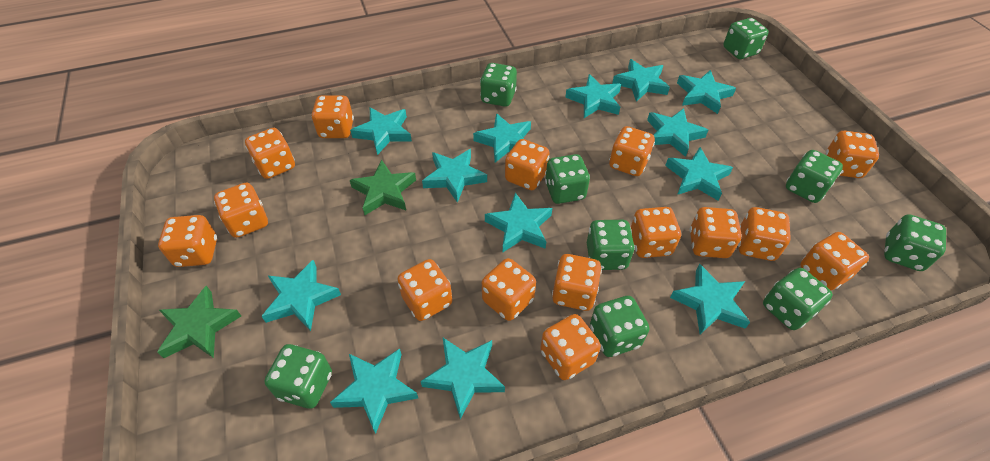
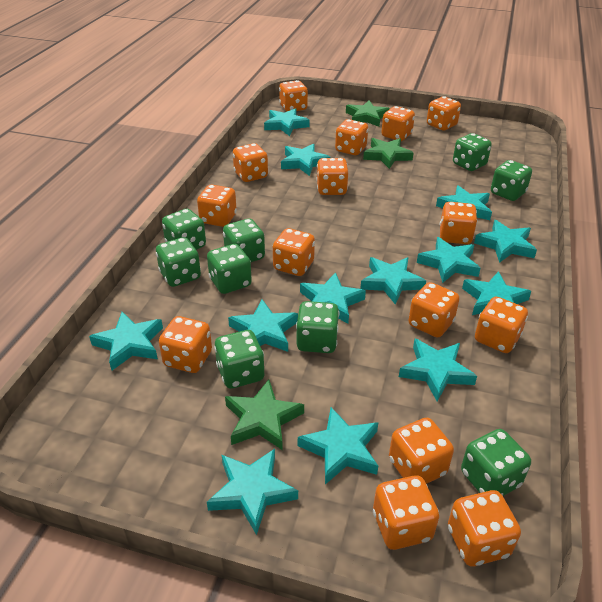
green star: 2 -> 3

